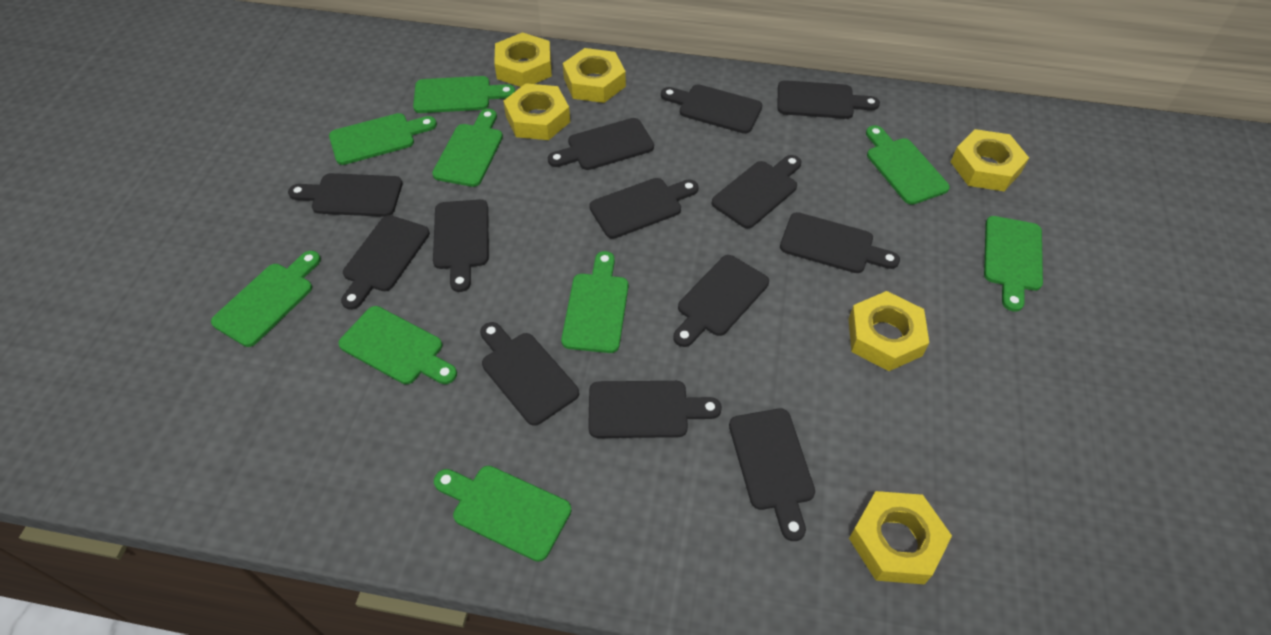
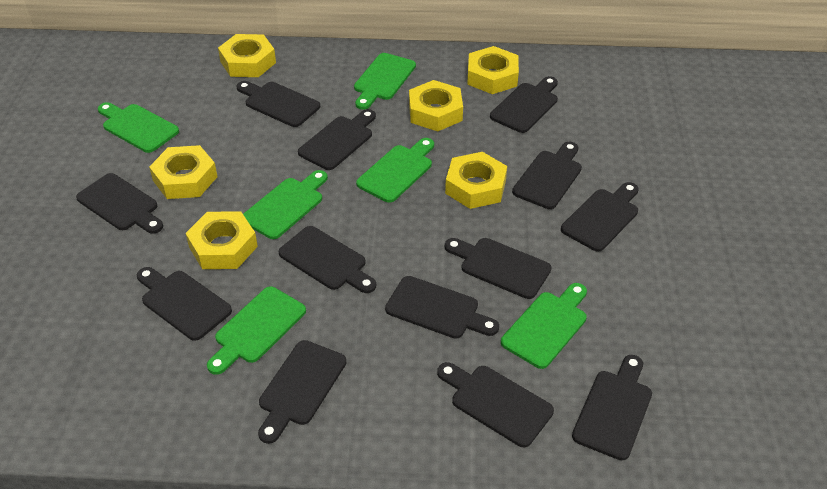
green cutting board: 9 -> 6

